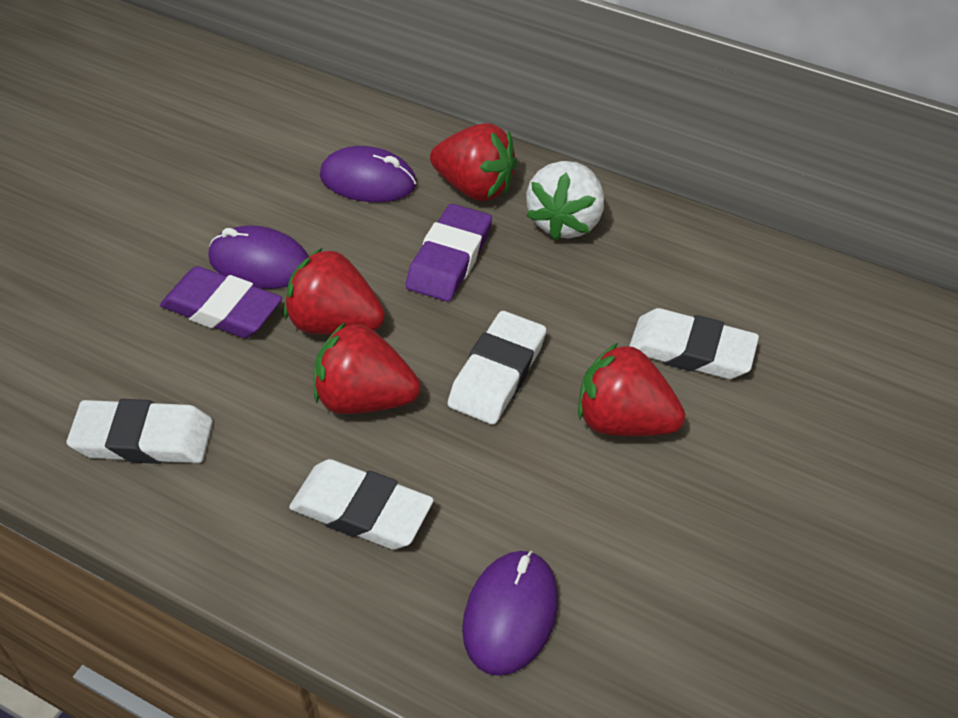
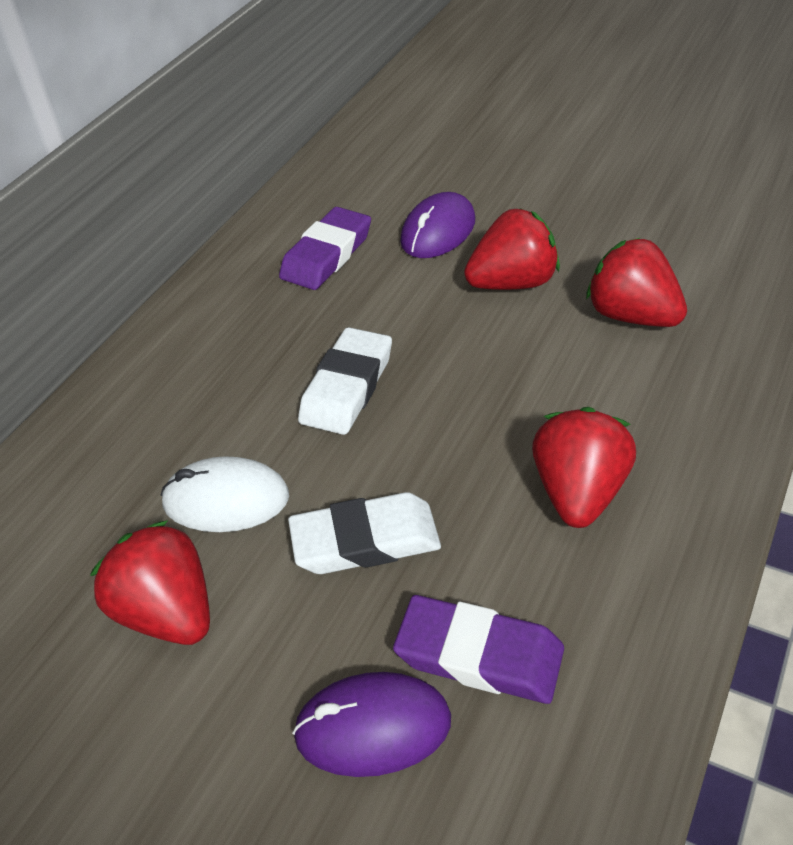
purple mouse: 3 -> 2
white eraser: 4 -> 2
white mouse: 0 -> 1
white strawberry: 1 -> 0

